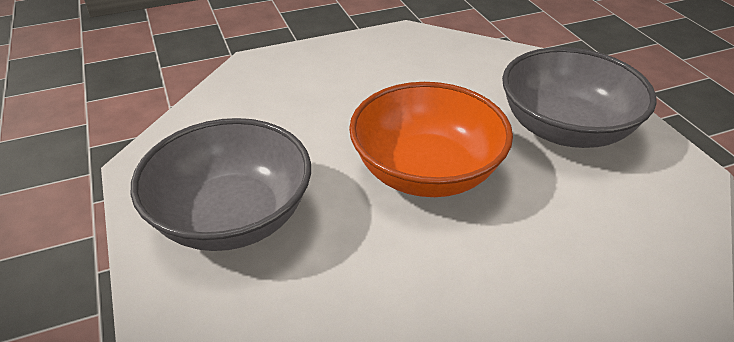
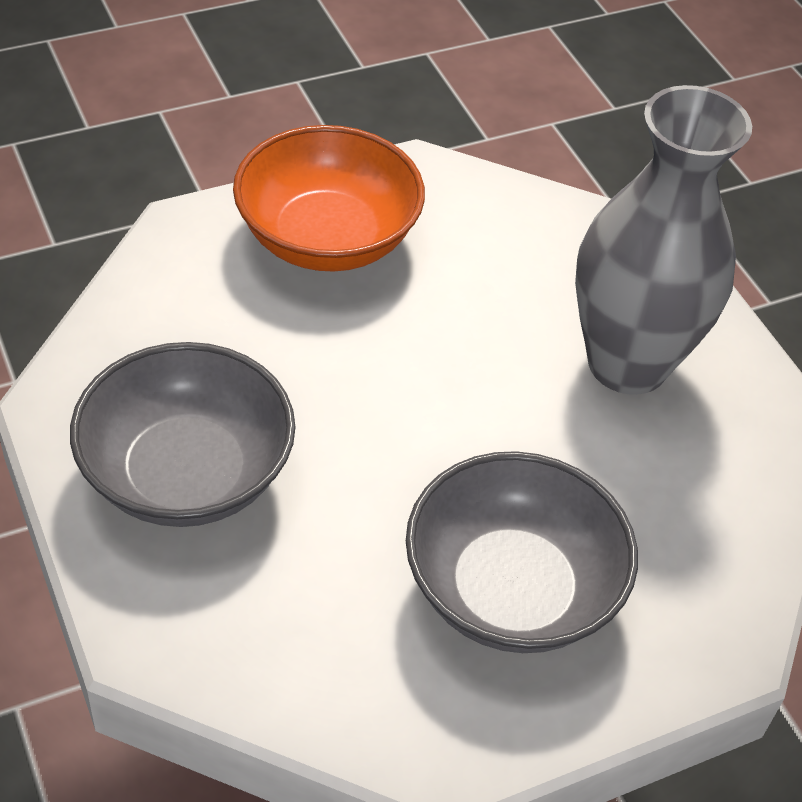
grey vase: 0 -> 1

